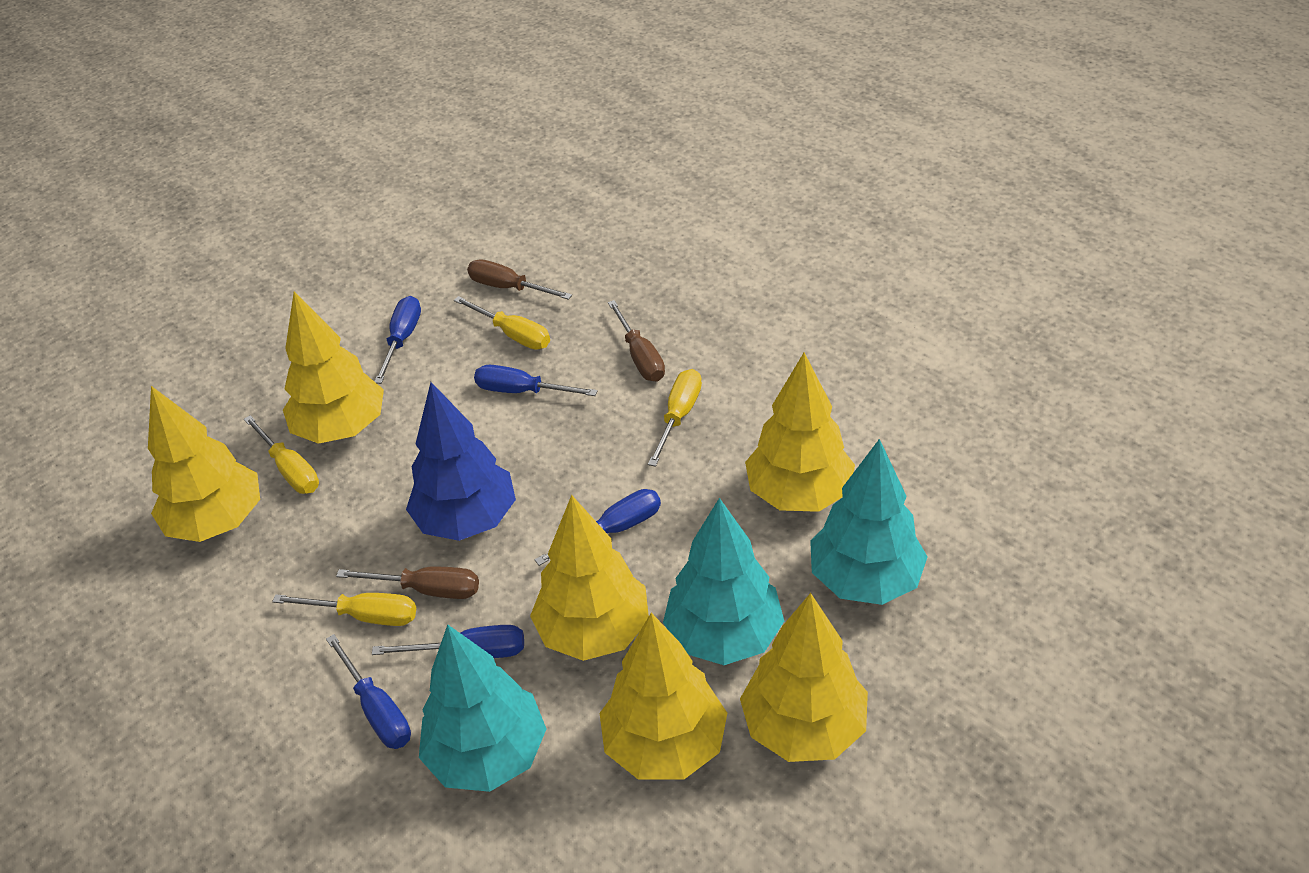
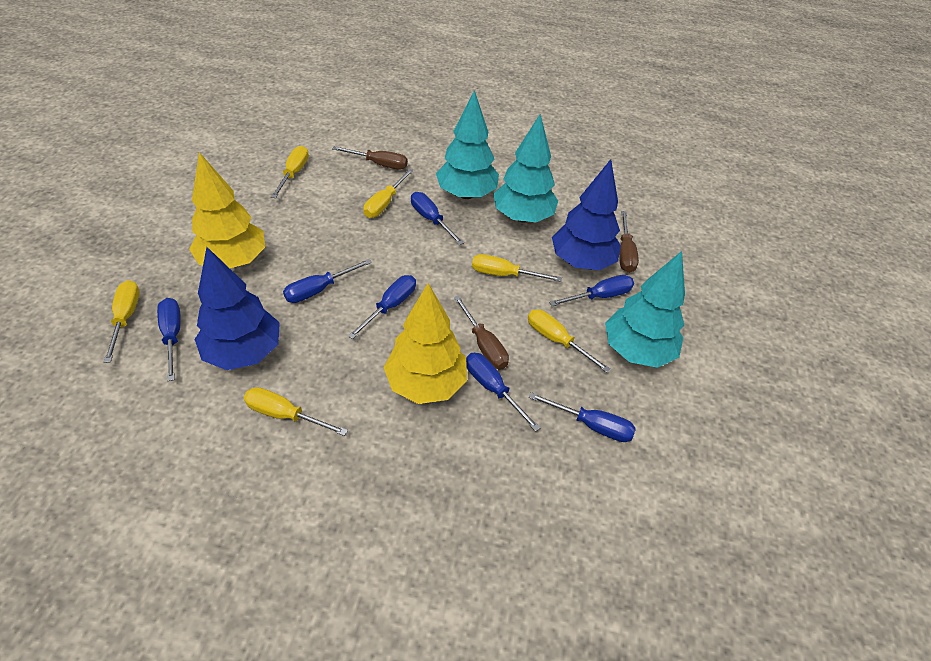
blue screwdriver: 5 -> 7
blue tree: 1 -> 2
yellow screwdriver: 4 -> 6
yellow tree: 6 -> 2

